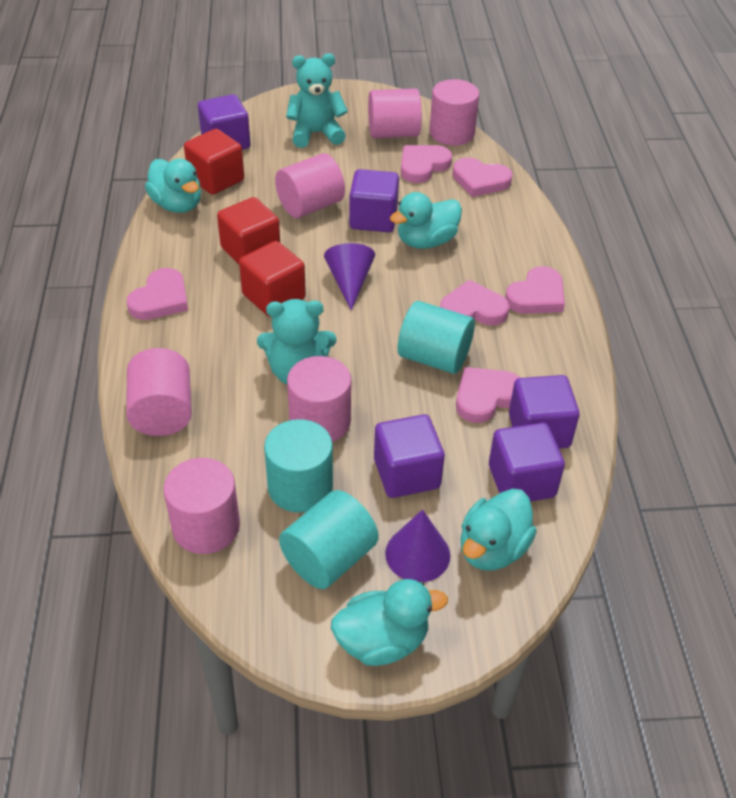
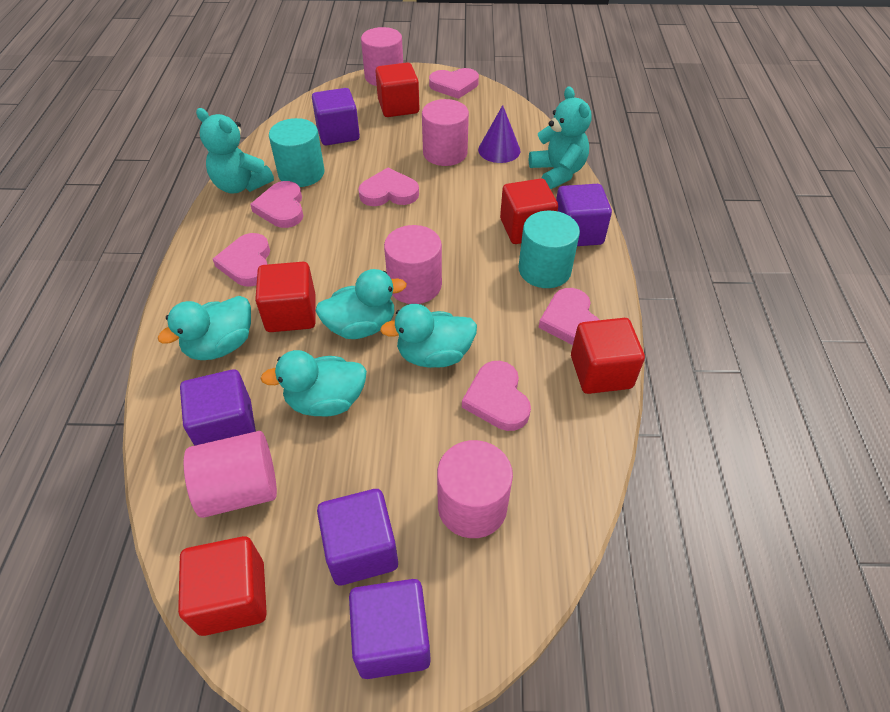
pink cylinder: 6 -> 5
purple cone: 2 -> 1
red cube: 3 -> 5
turquoise cylinder: 3 -> 2

